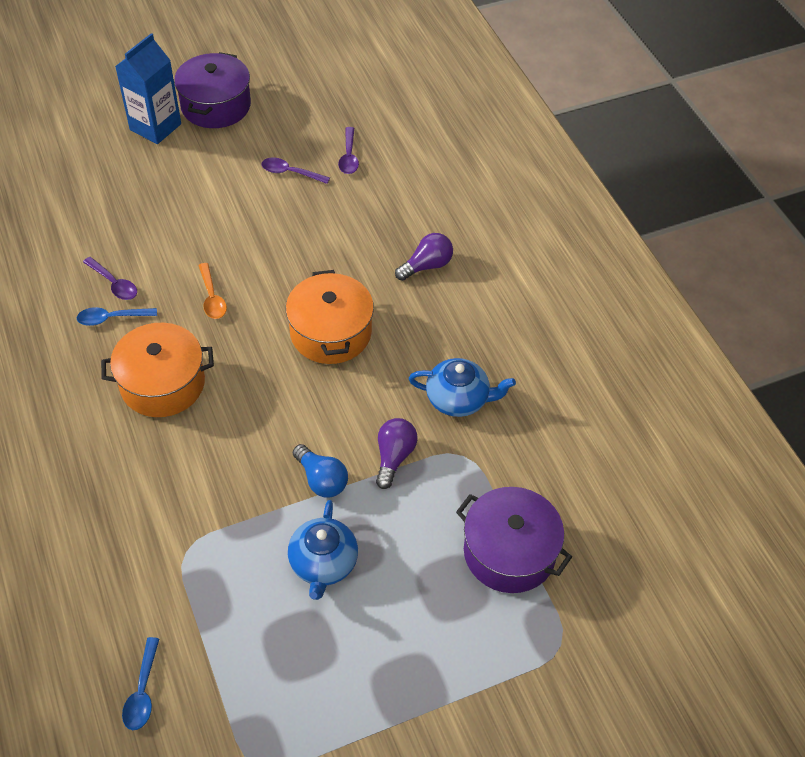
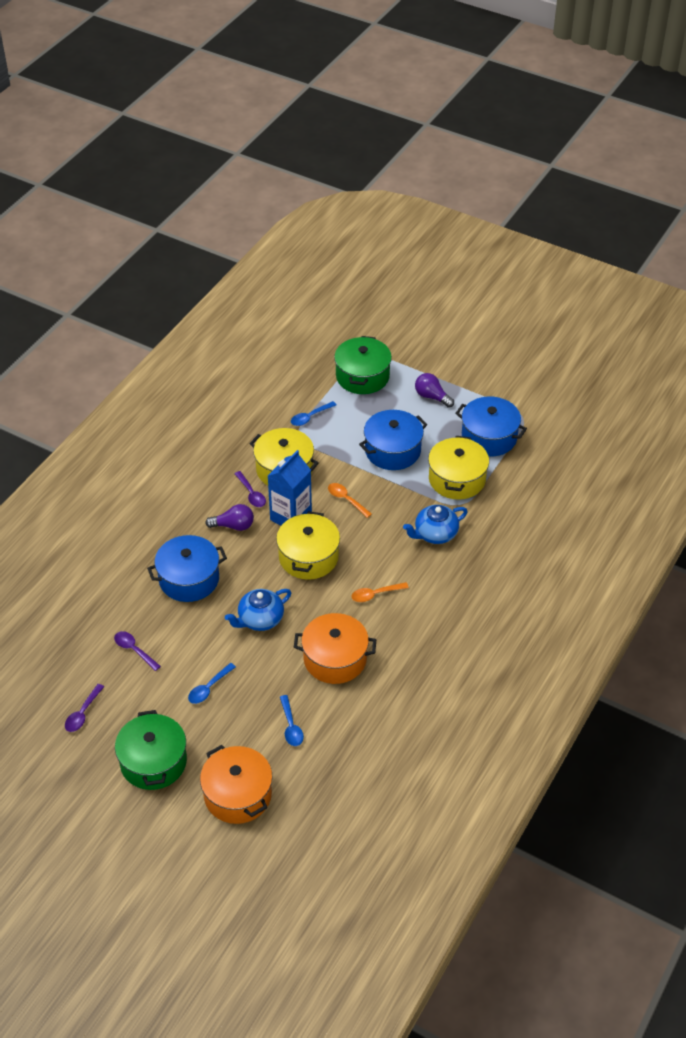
blue light bulb: 1 -> 0
blue pot: 0 -> 3
blue spoon: 2 -> 3
green pot: 0 -> 2
orange spoon: 1 -> 2
purple pot: 2 -> 0
yellow pot: 0 -> 3

